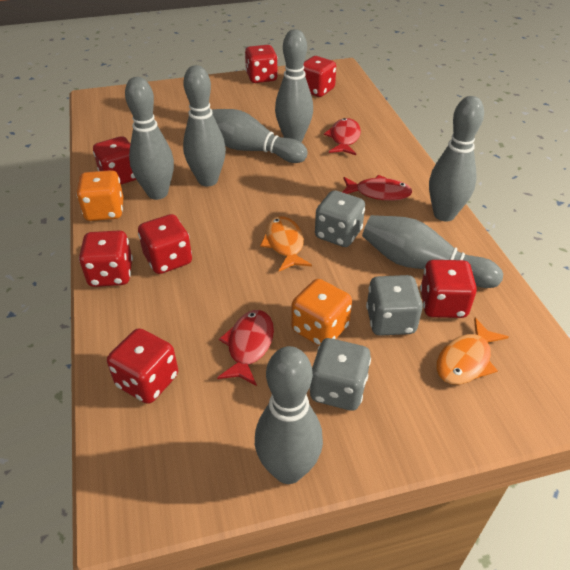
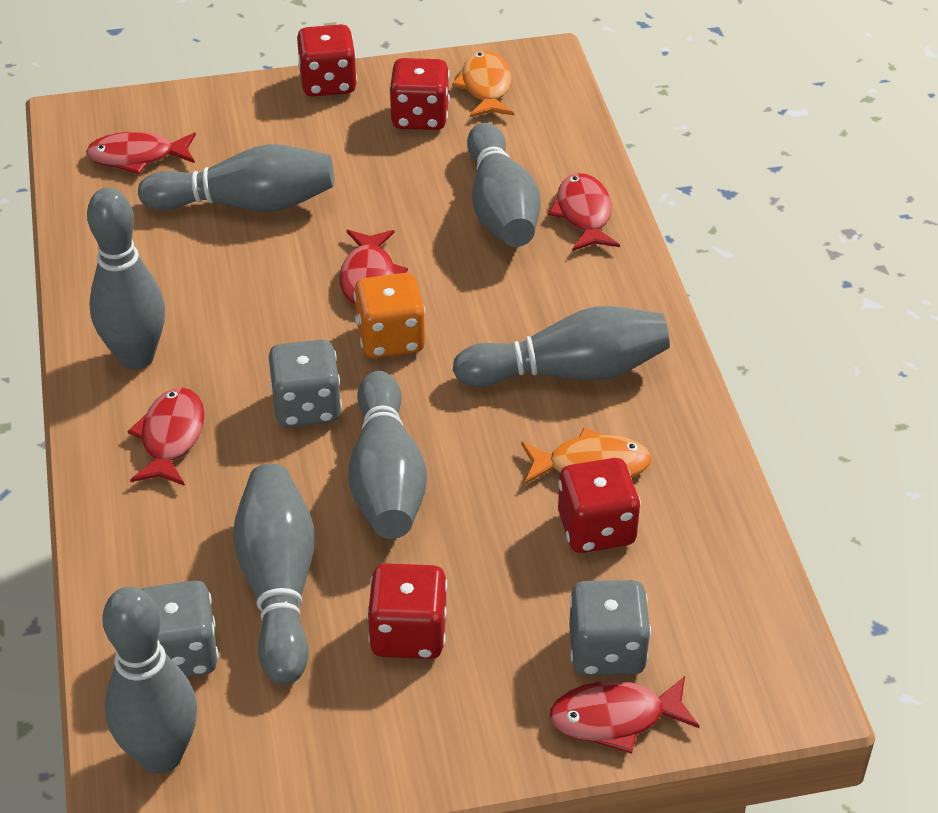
orange dice: 2 -> 1
red dice: 7 -> 4
red fish: 3 -> 5

